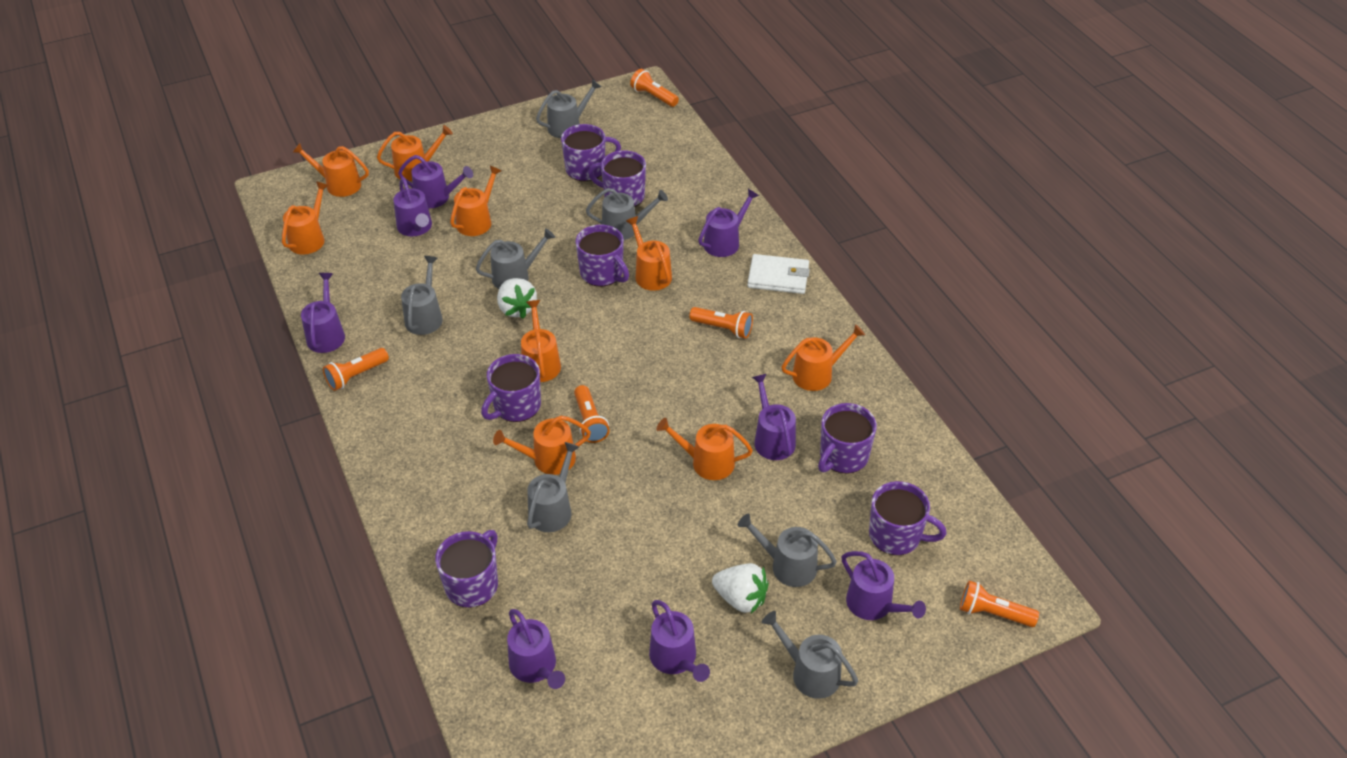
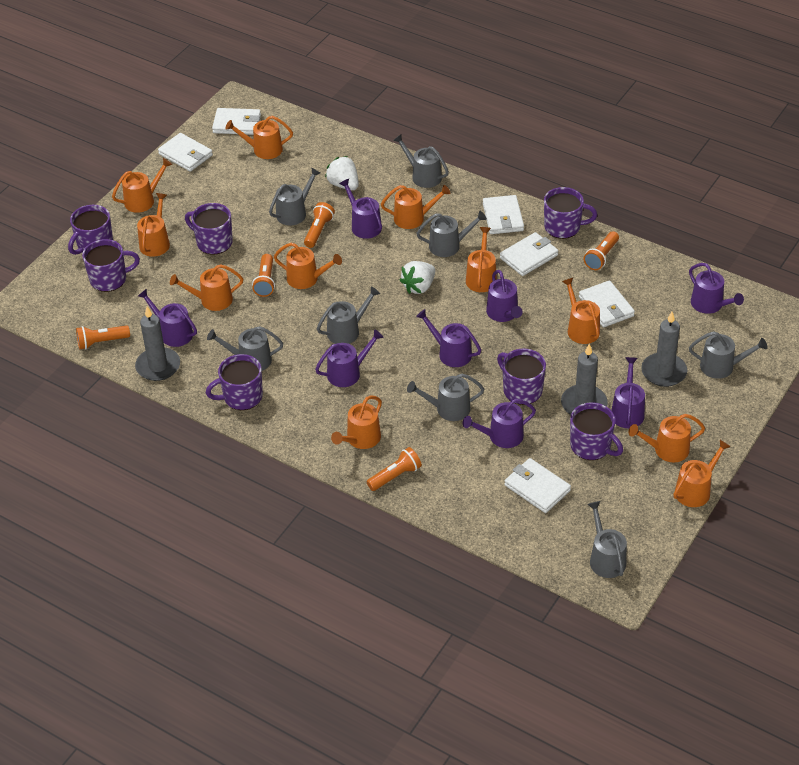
grey candle: 0 -> 3
grey watering can: 7 -> 8
orange watering can: 9 -> 11
white wallet: 1 -> 6

